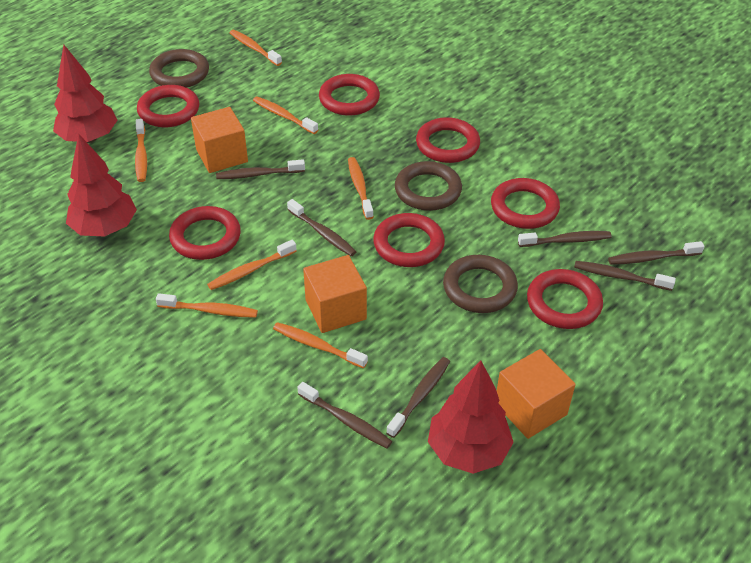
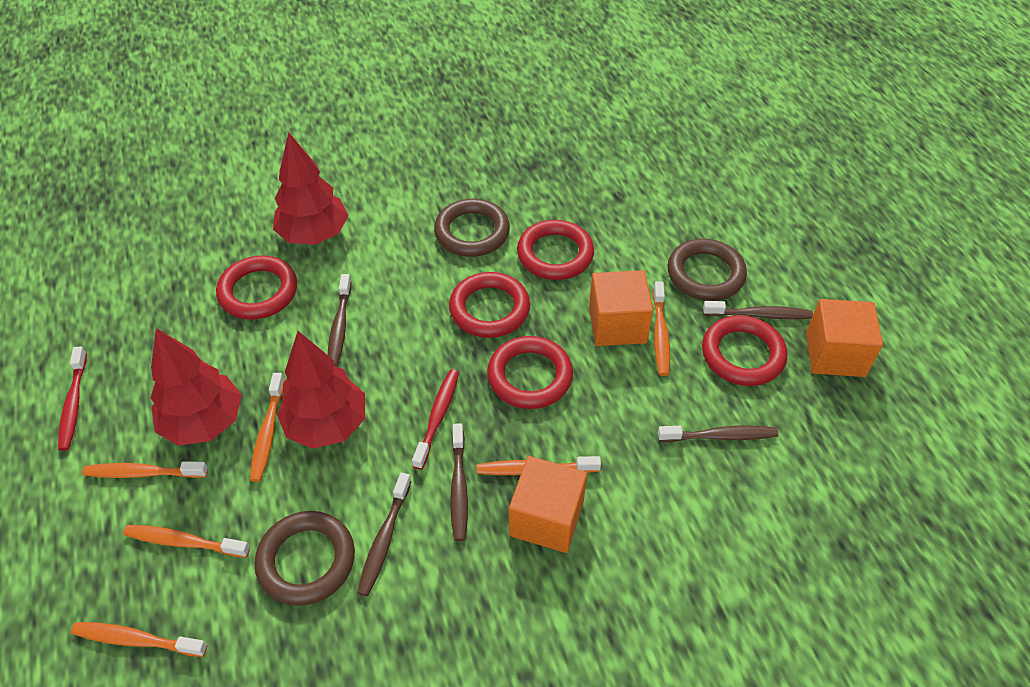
brown toothbrush: 7 -> 5
orange toothbrush: 7 -> 6
red ring: 7 -> 5
red toothbrush: 0 -> 2

